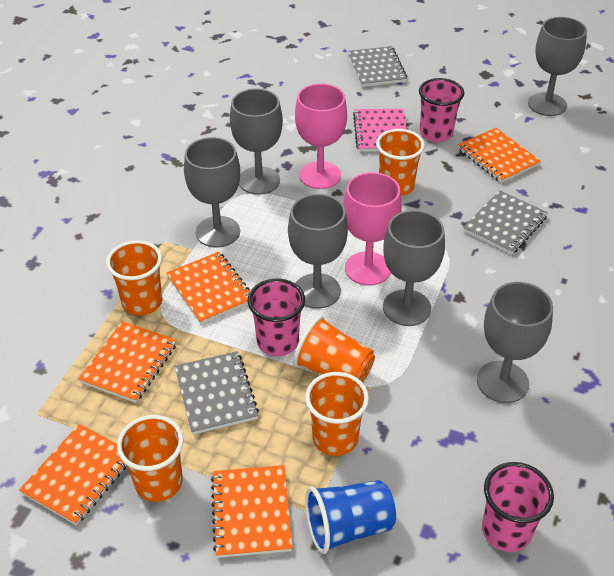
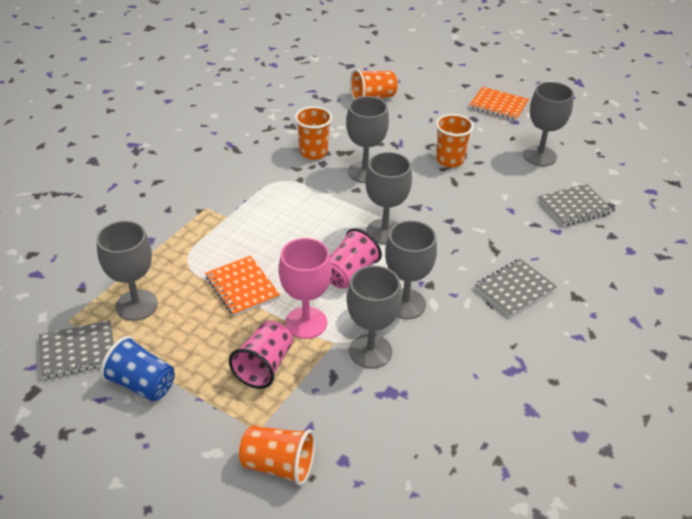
orange cup: 5 -> 4
orange notebook: 5 -> 2
pink cup: 3 -> 2
pink goblet: 2 -> 1
pink notebook: 1 -> 0

